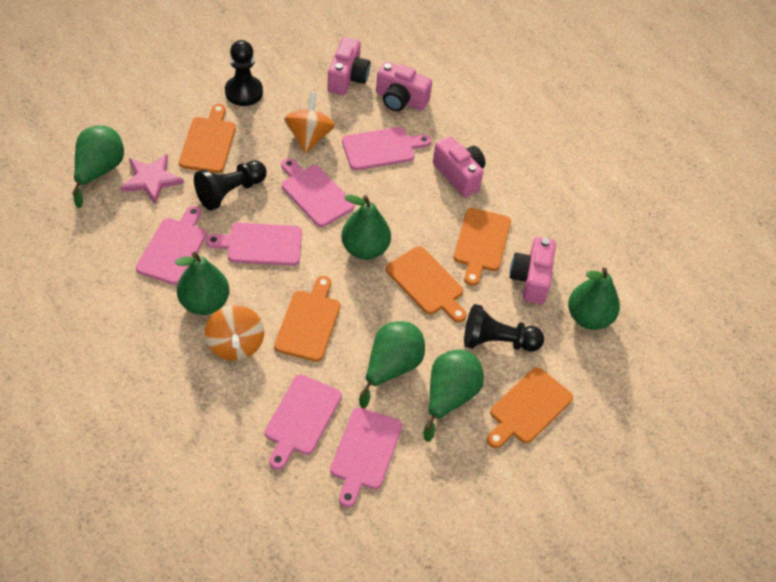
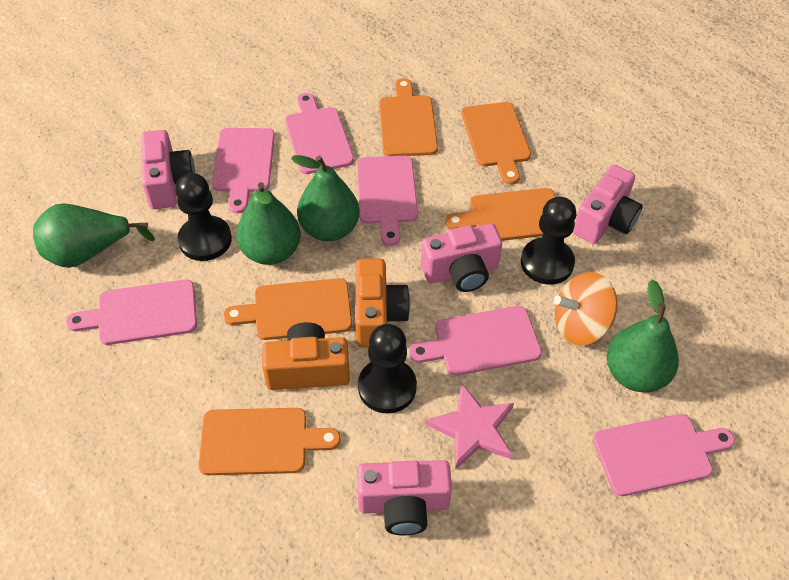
green pear: 6 -> 4
orange camera: 0 -> 2
orange spinning top: 2 -> 1

